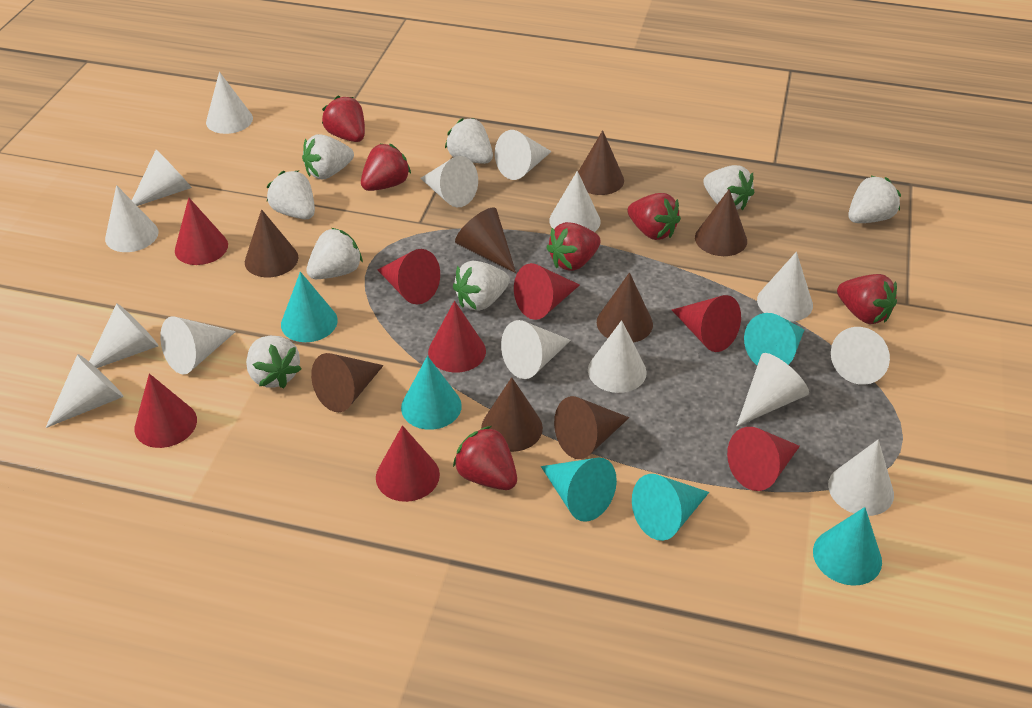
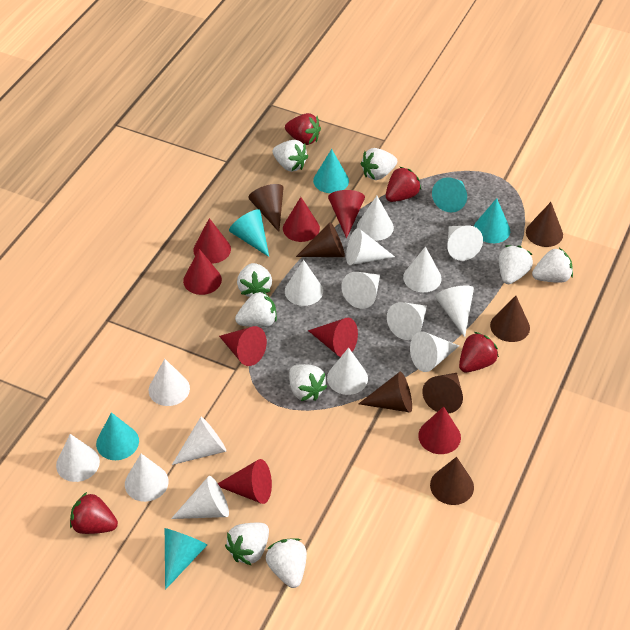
brown cone: 8 -> 7
red strawberry: 6 -> 4
white strawberry: 8 -> 9

